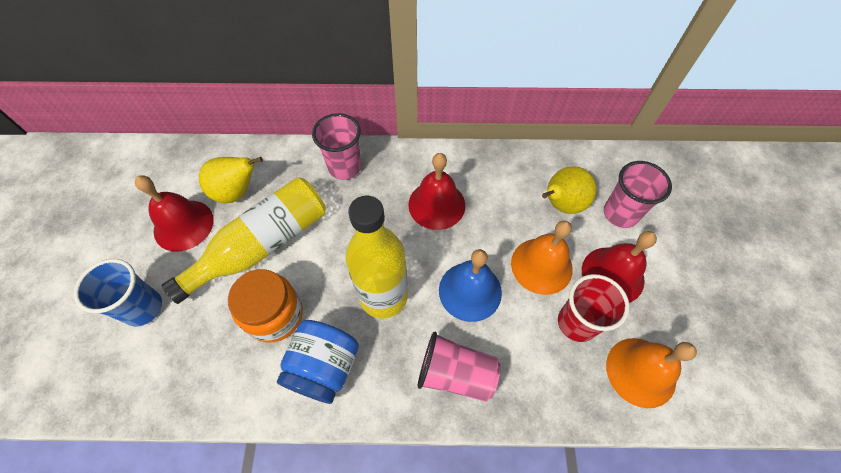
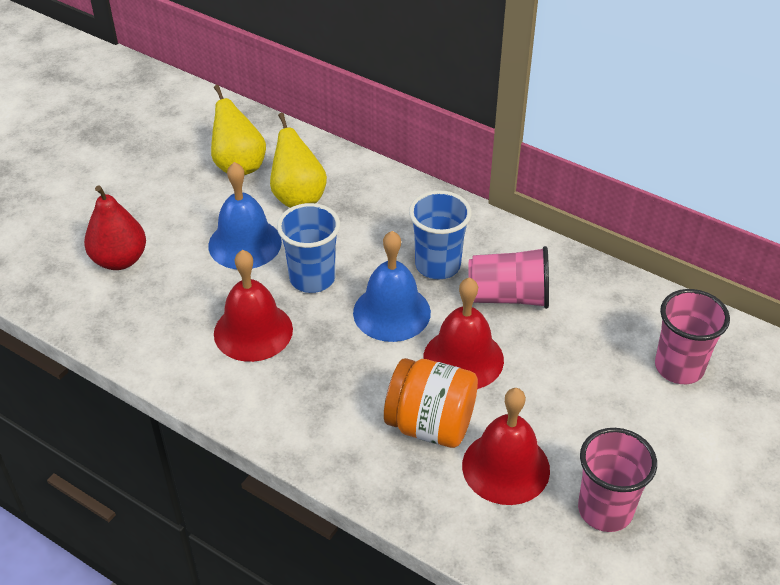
blue bell: 1 -> 2
blue cup: 1 -> 2
blue jar: 1 -> 0
orange bell: 2 -> 0
red cup: 1 -> 0
red pear: 0 -> 1
yellow bottle: 2 -> 0

